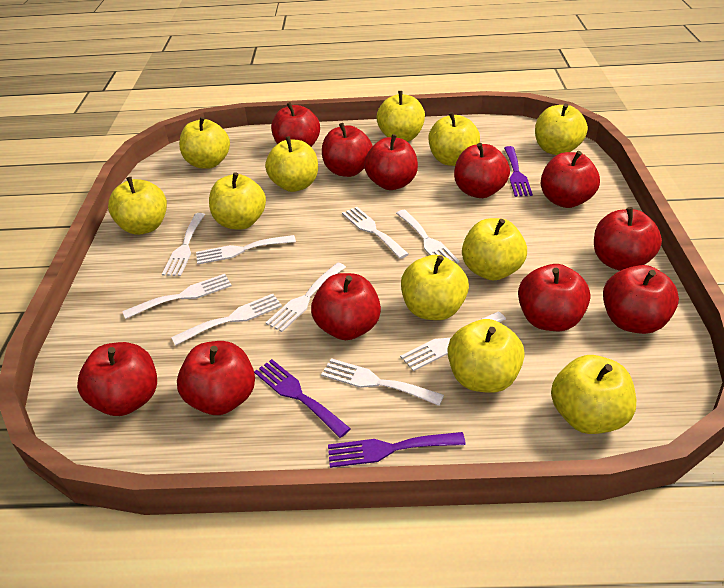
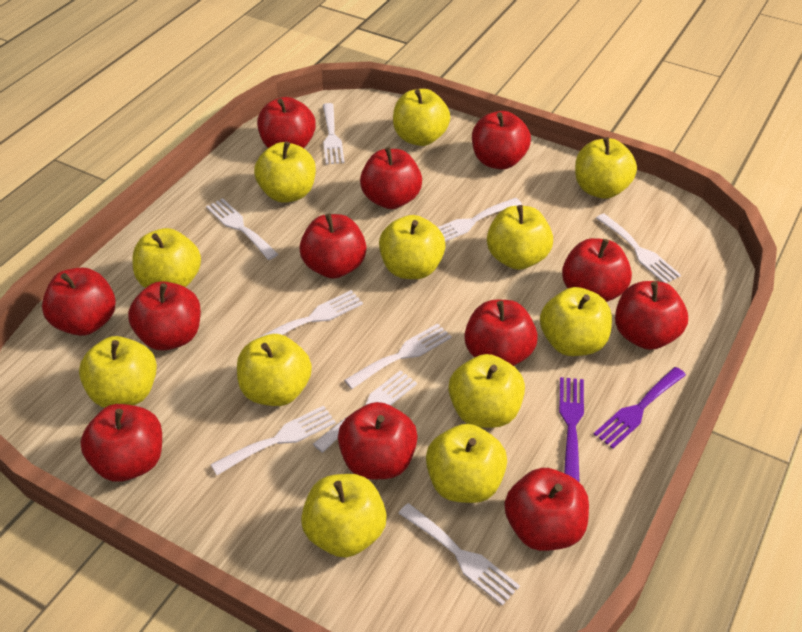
purple fork: 3 -> 2
red apple: 11 -> 12
yellow apple: 11 -> 12

